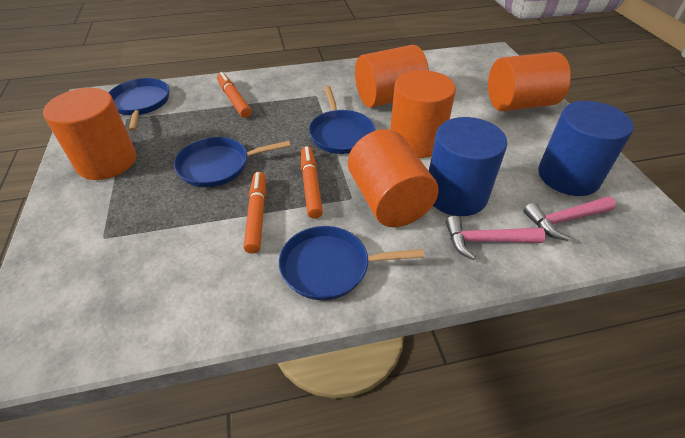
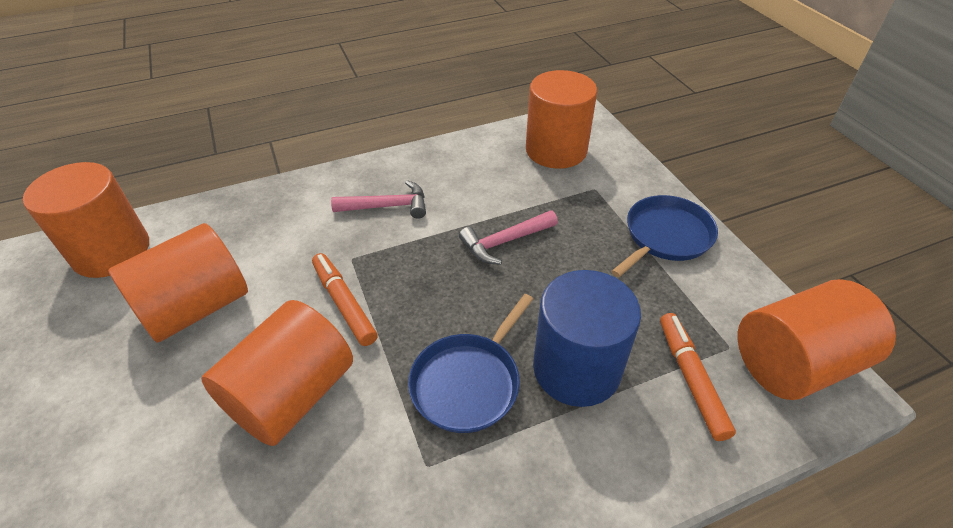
blue cylinder: 2 -> 1
blue pan: 4 -> 2
orange marker: 3 -> 2

